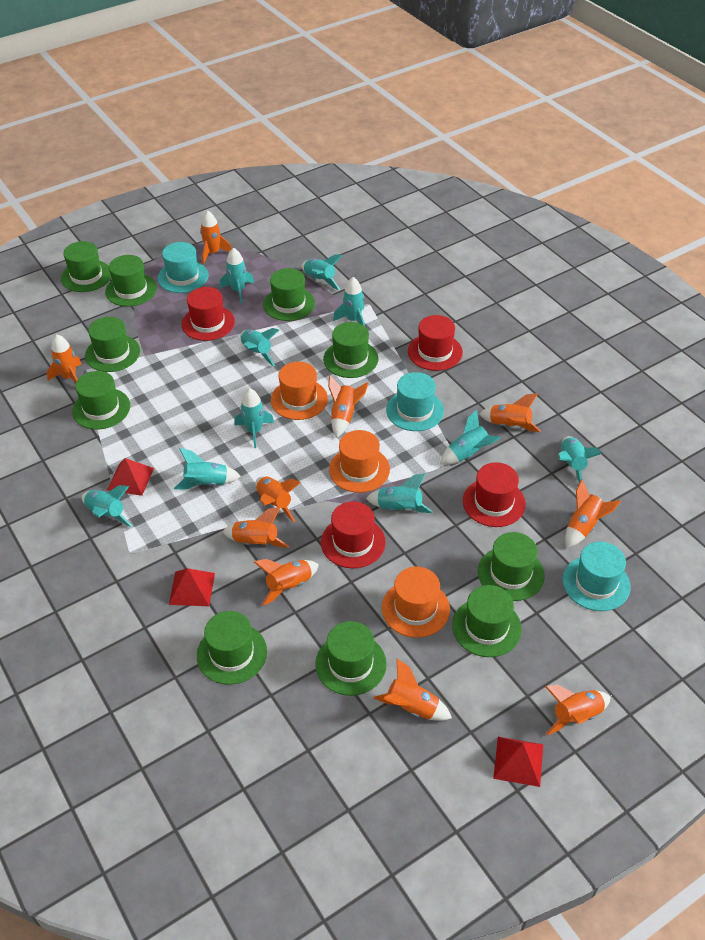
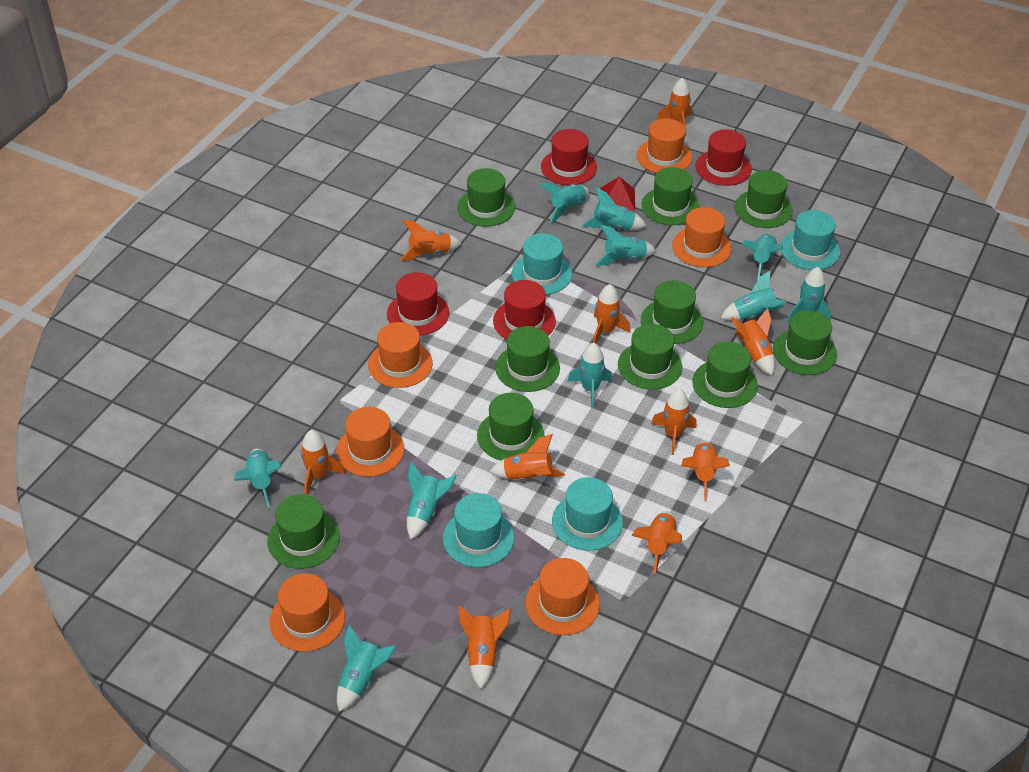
orange hat: 3 -> 6
red pyramid: 3 -> 1
turquoise hat: 3 -> 4

